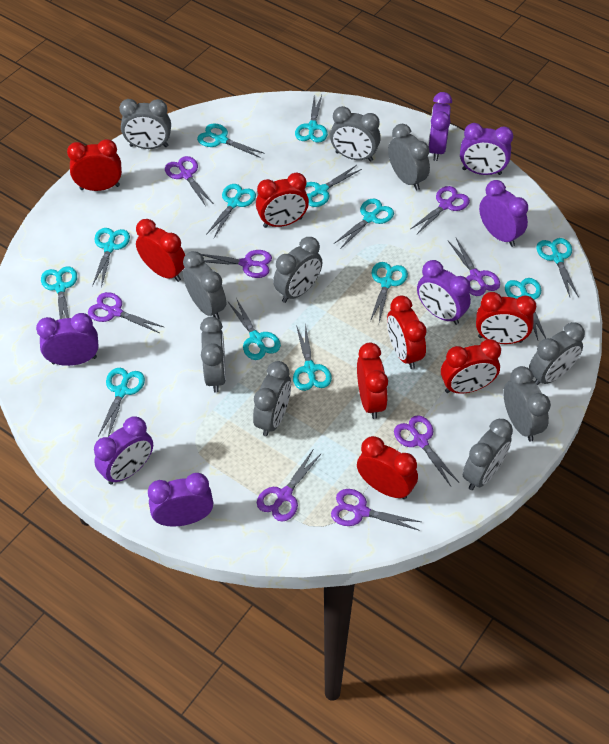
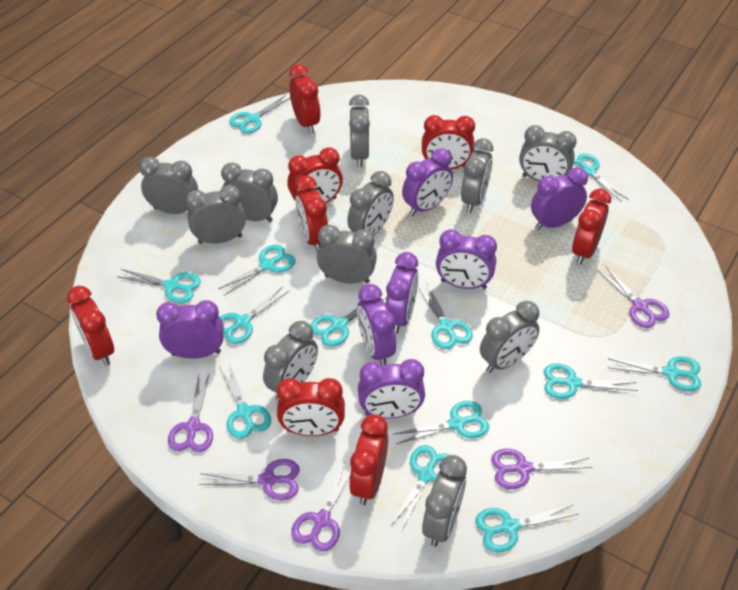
grey clock: 10 -> 11
purple scissors: 8 -> 5

